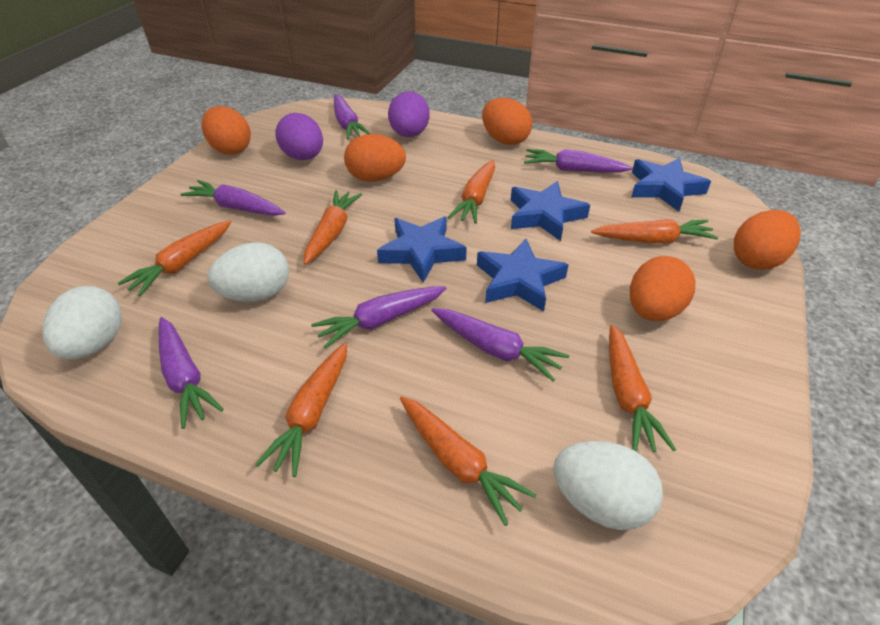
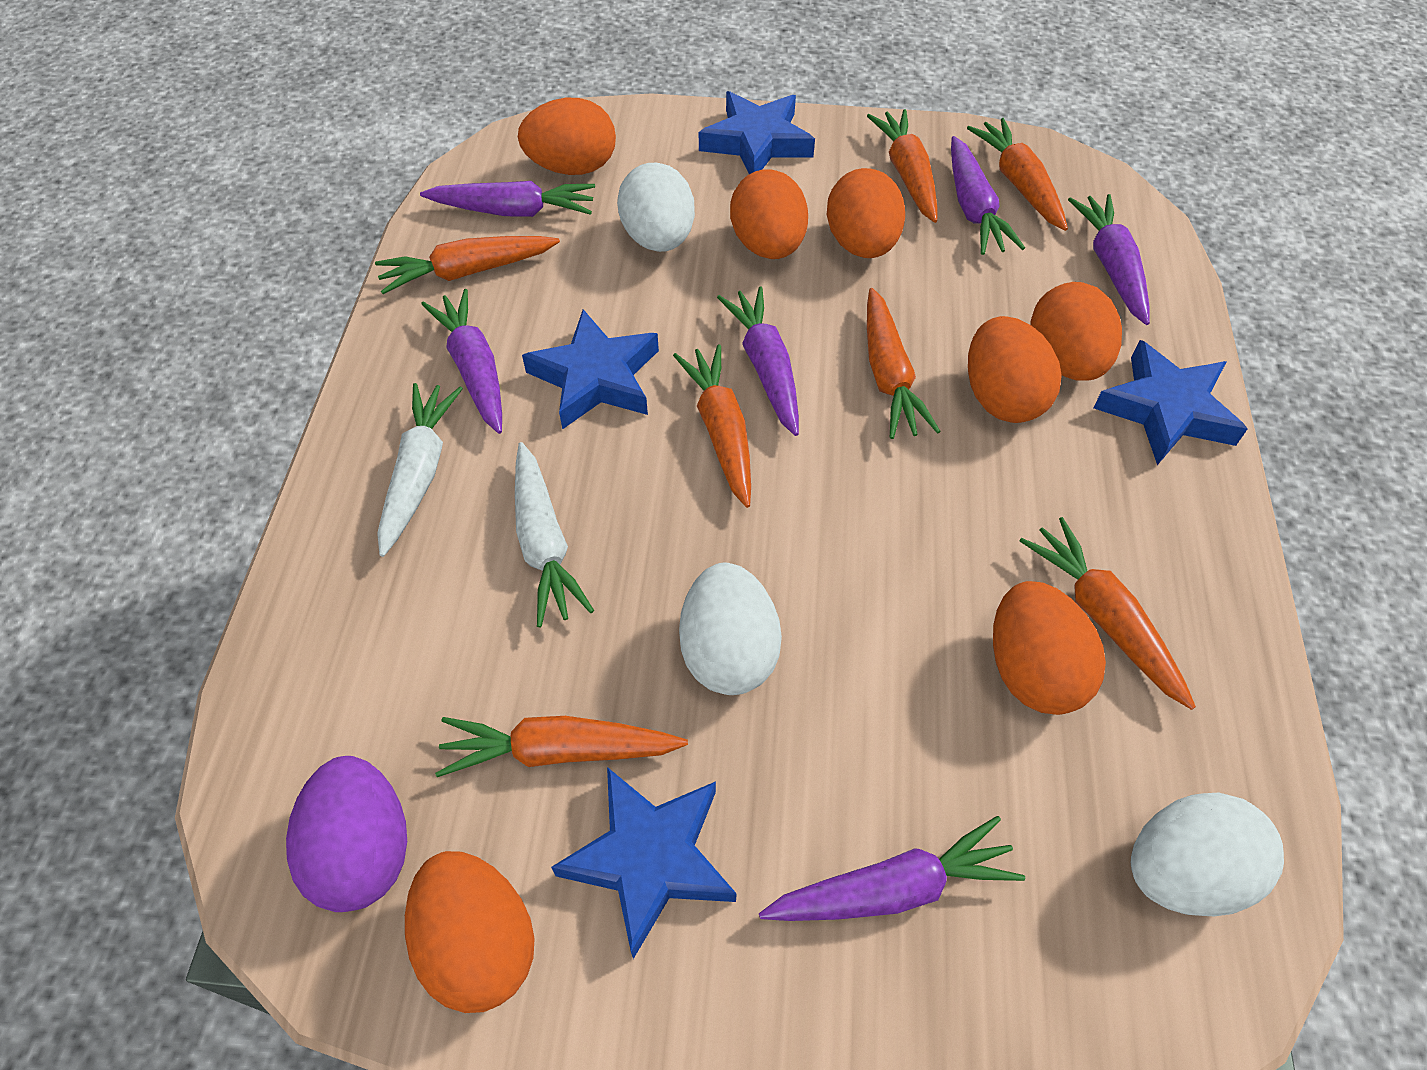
orange egg: 5 -> 7
purple egg: 2 -> 1
white carrot: 0 -> 2

